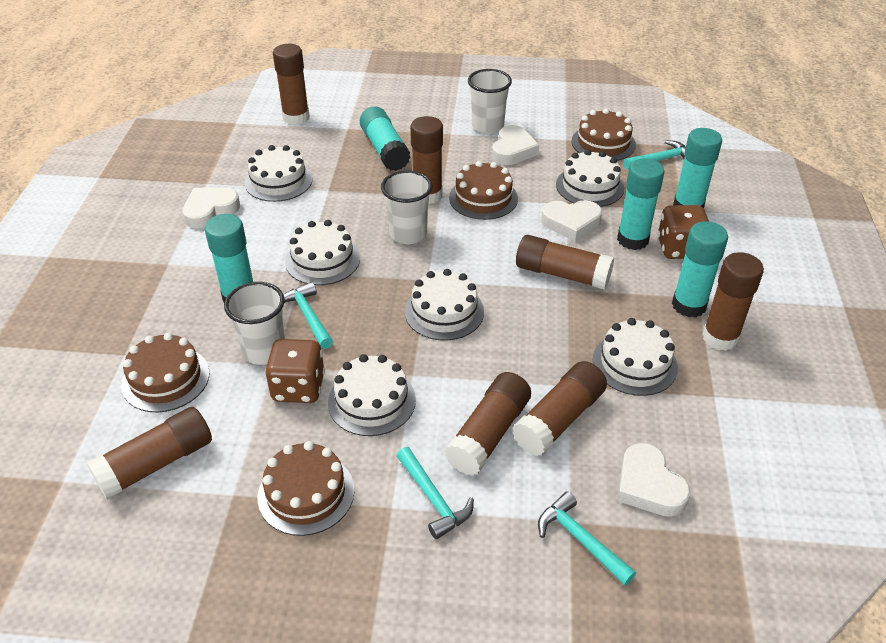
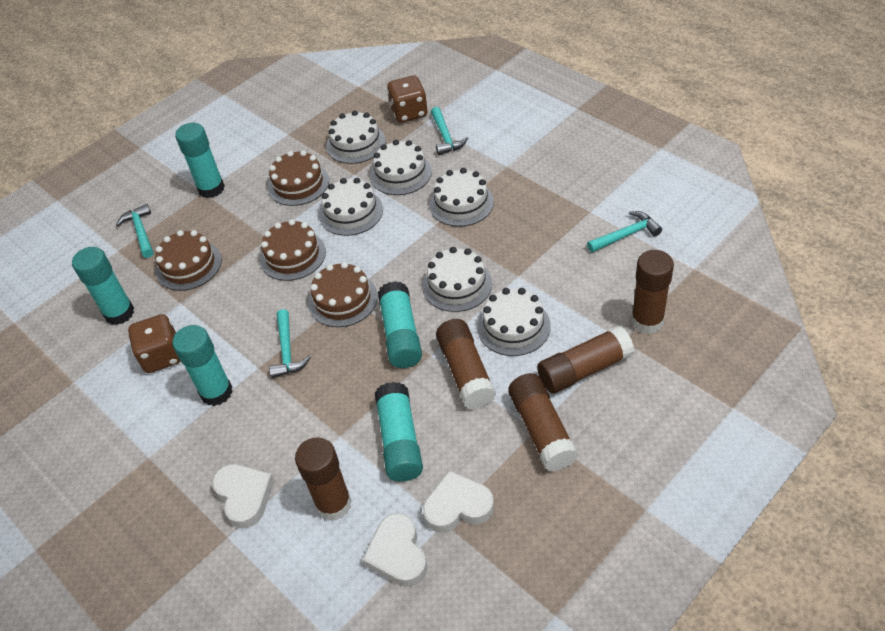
brown glue stick: 7 -> 5
white cup: 3 -> 0
white heart: 4 -> 3

